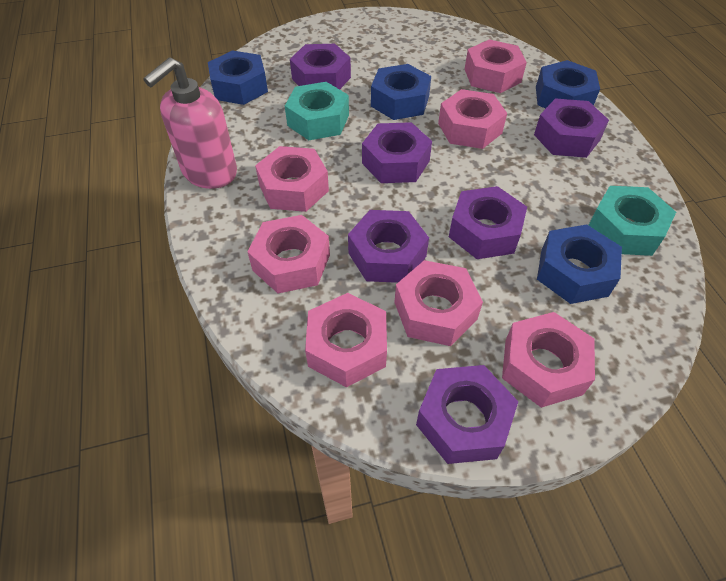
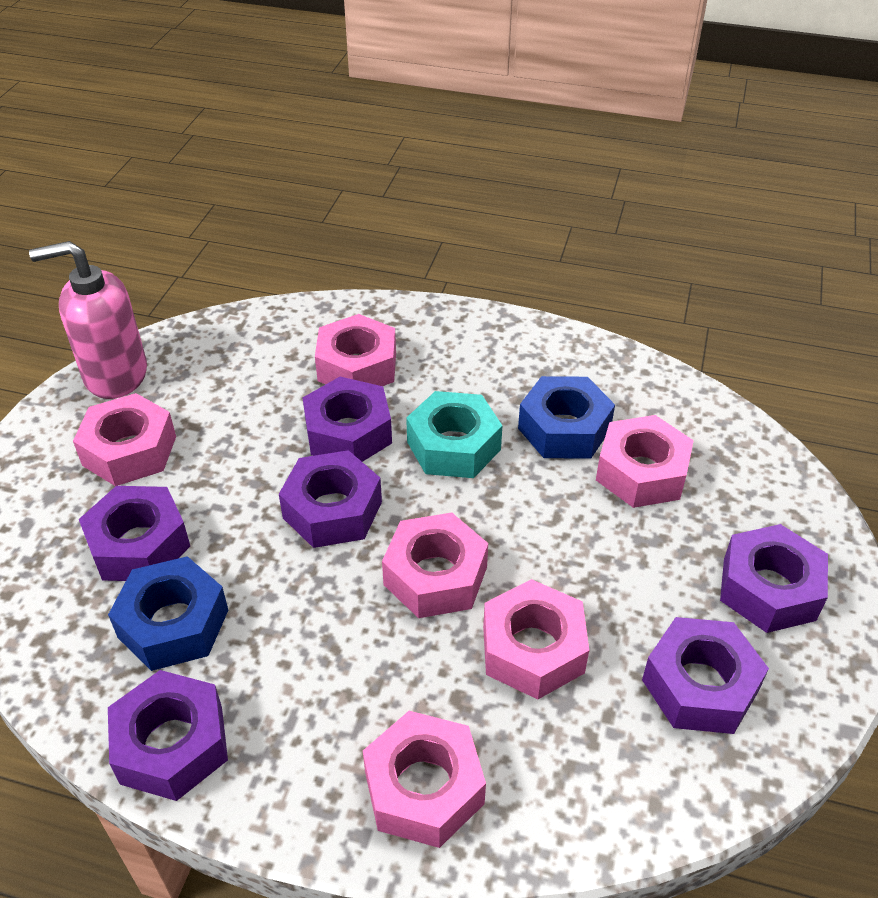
blue nut: 4 -> 2
pink nut: 7 -> 6
turquoise nut: 2 -> 1

